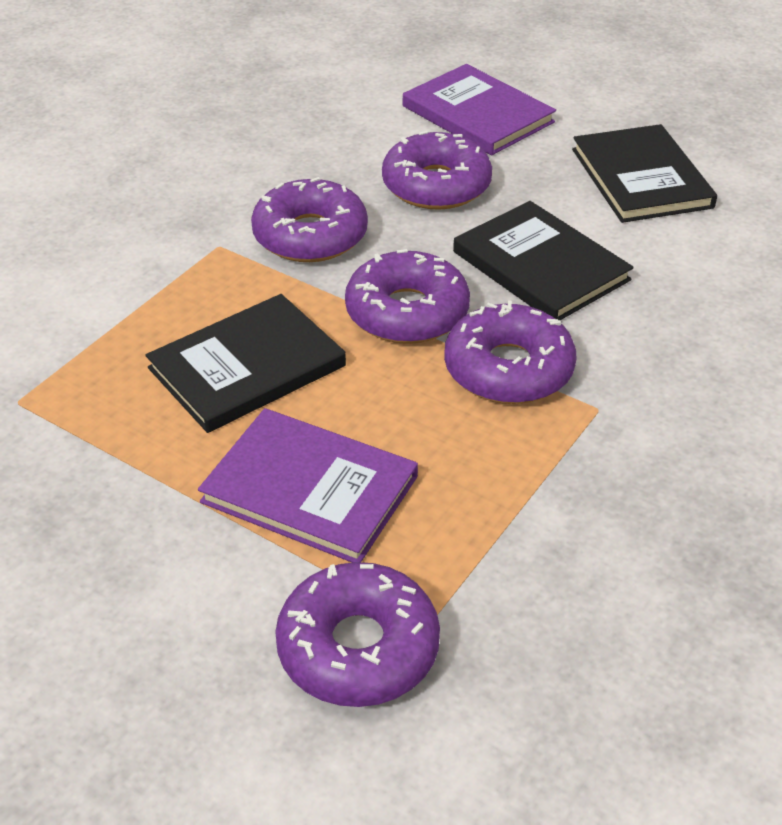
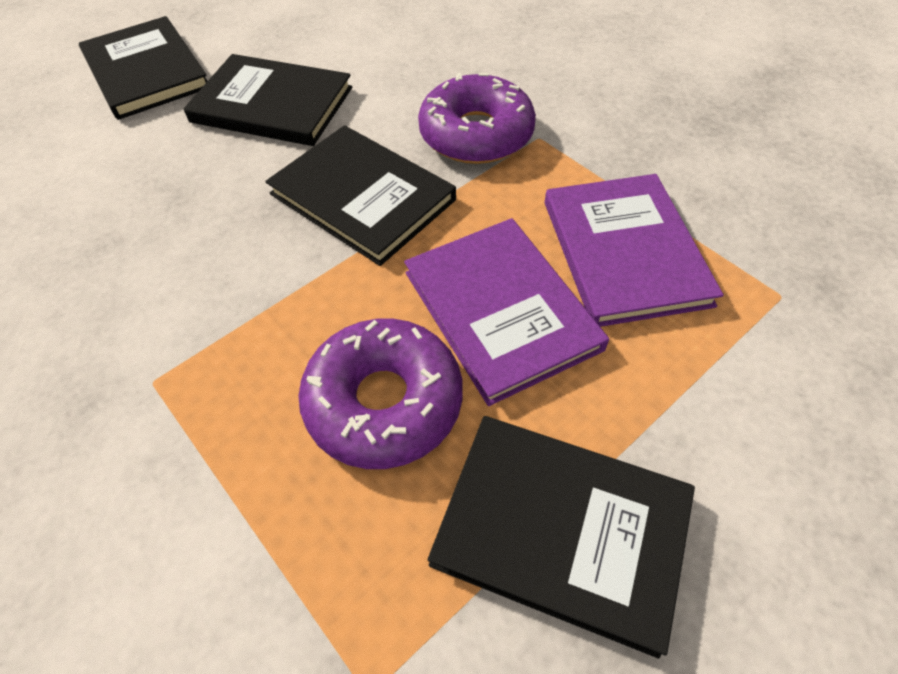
black book: 3 -> 4
purple donut: 5 -> 2

